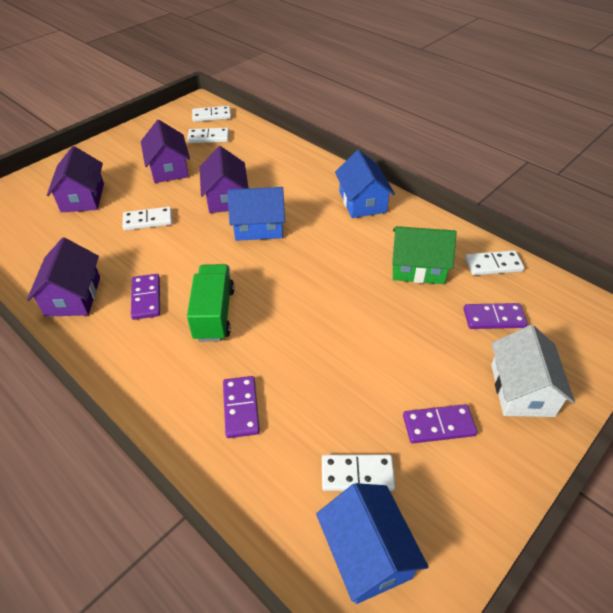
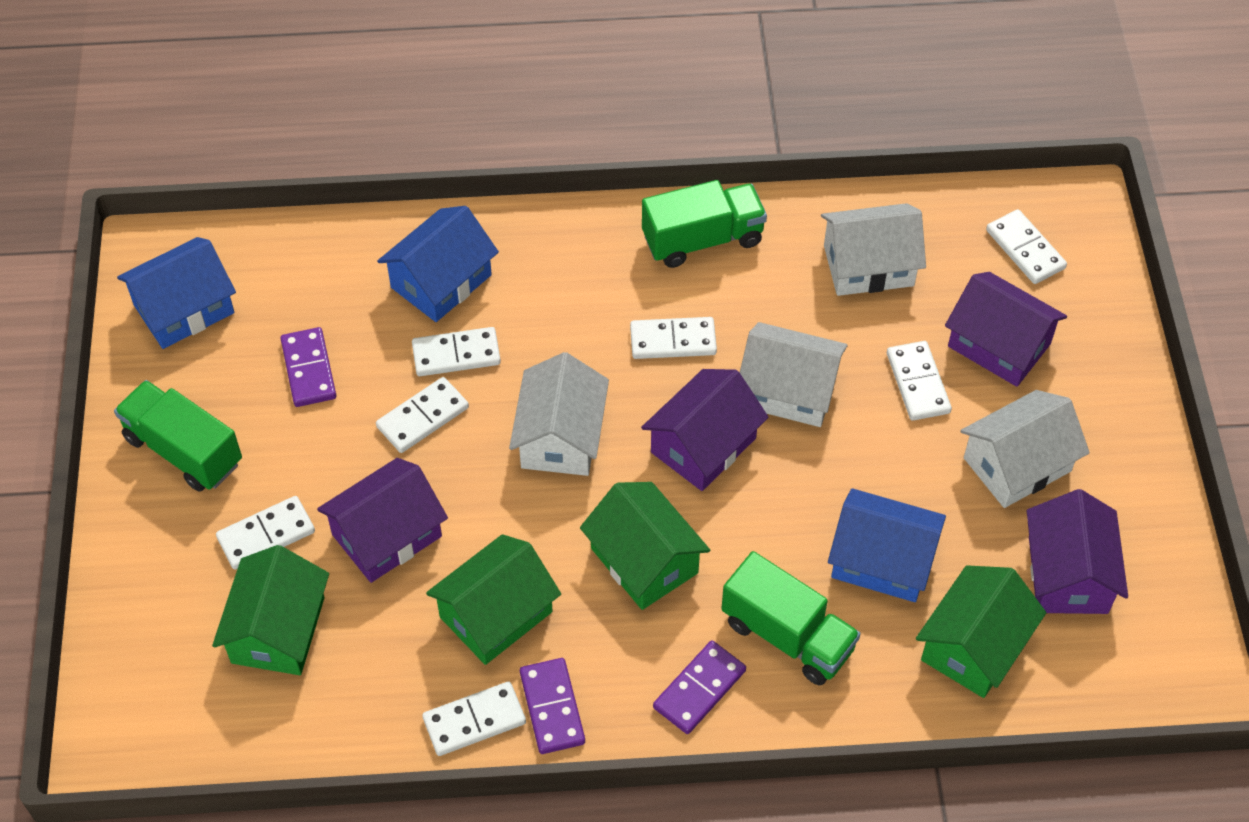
green house: 1 -> 4
green truck: 1 -> 3
purple domino: 4 -> 3
white domino: 5 -> 7
white house: 1 -> 4

